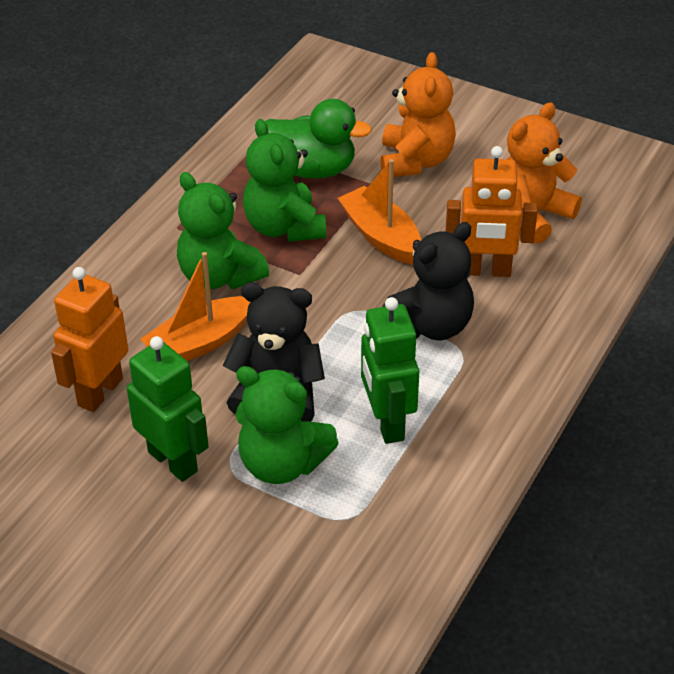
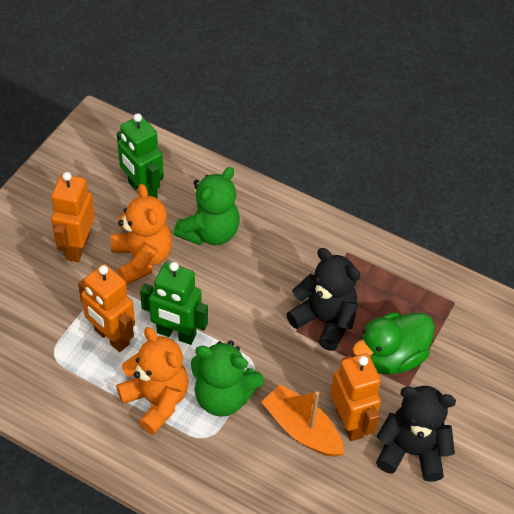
green teddy bear: 3 -> 2
orange boat: 2 -> 1
orange robot: 2 -> 3

